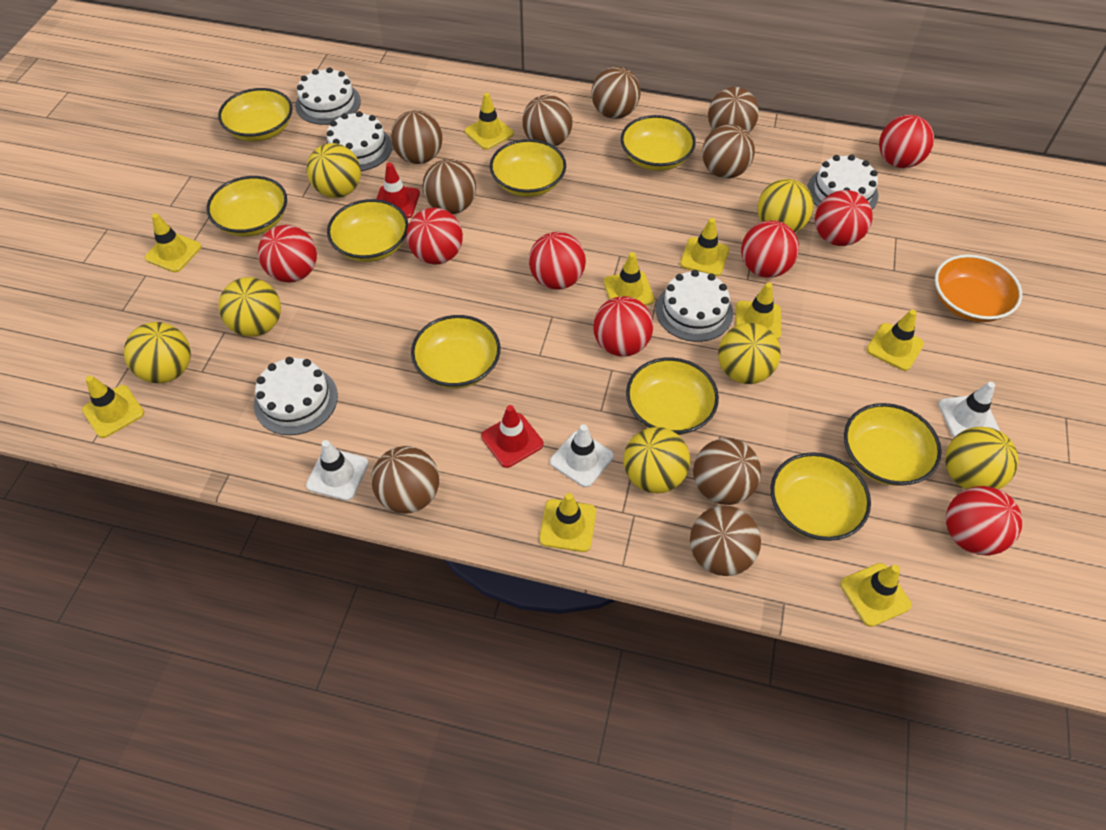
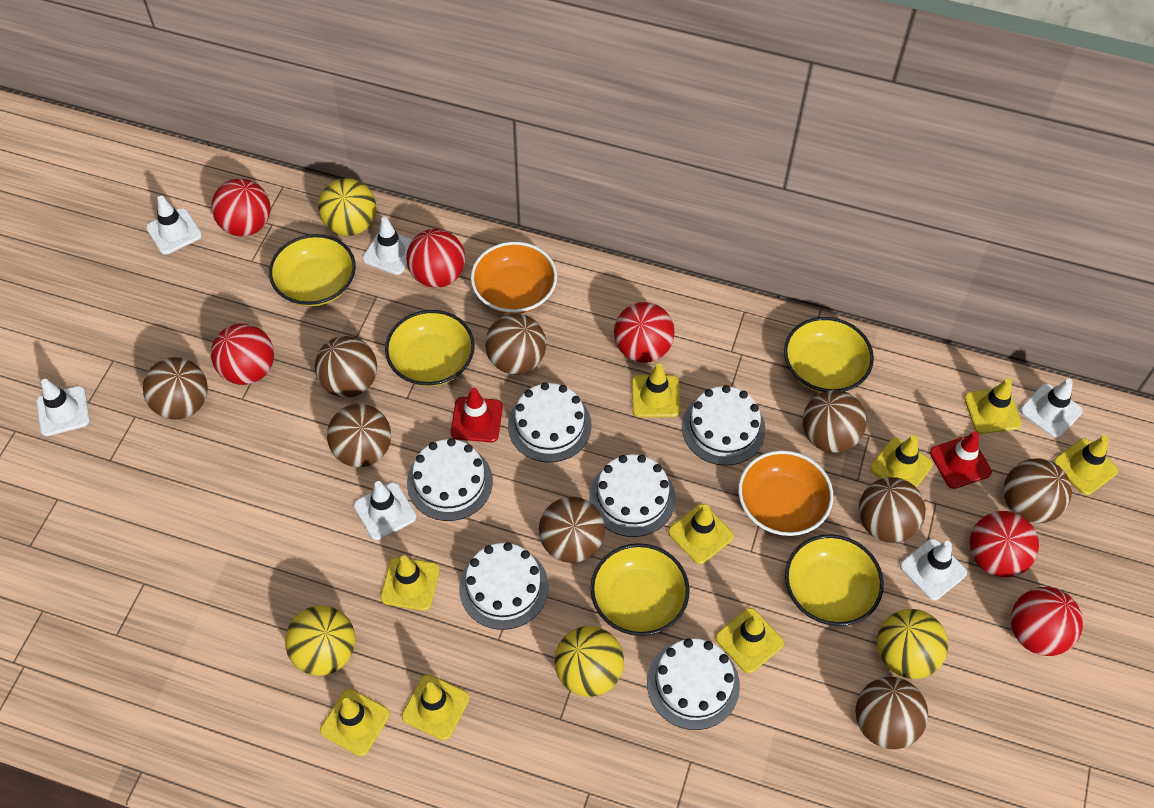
orange bowl: 1 -> 2
red ball: 8 -> 6
white cake: 5 -> 6
white traffic cone: 3 -> 6
yellow ball: 7 -> 4
yellow bowl: 9 -> 5

